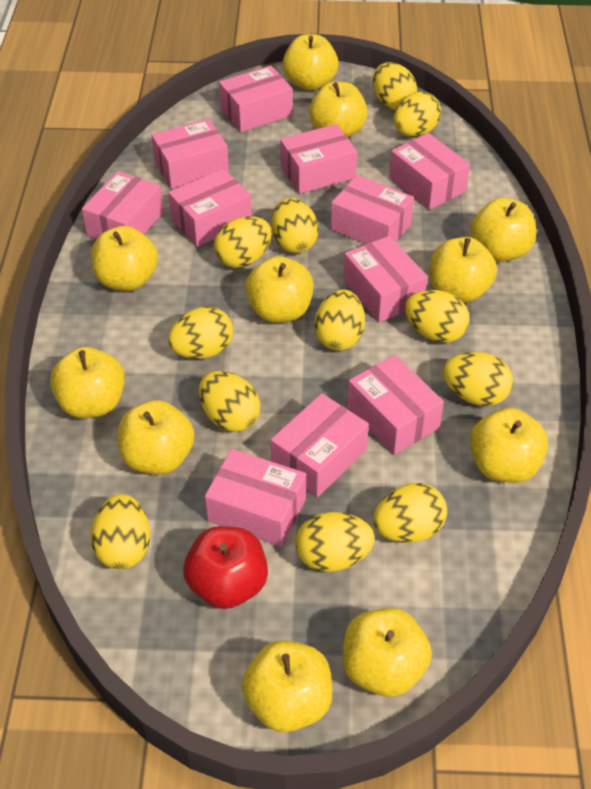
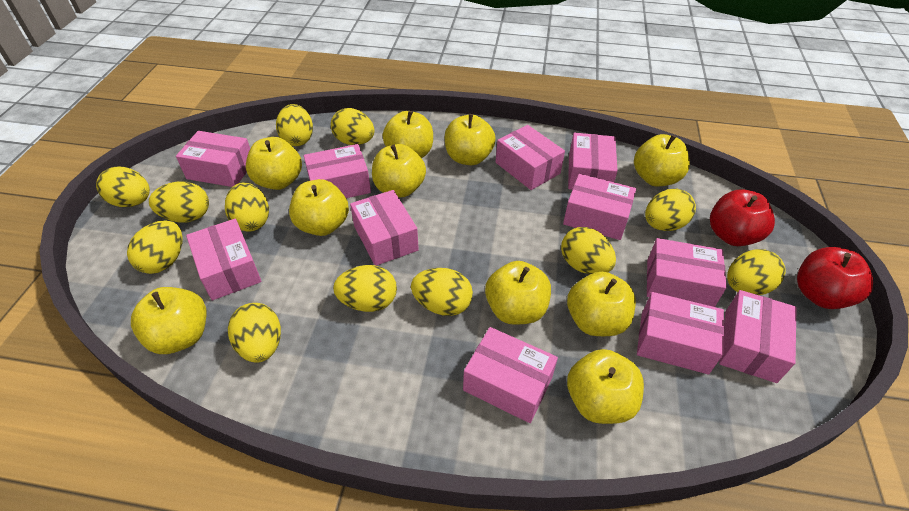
red apple: 1 -> 2
yellow apple: 11 -> 10

